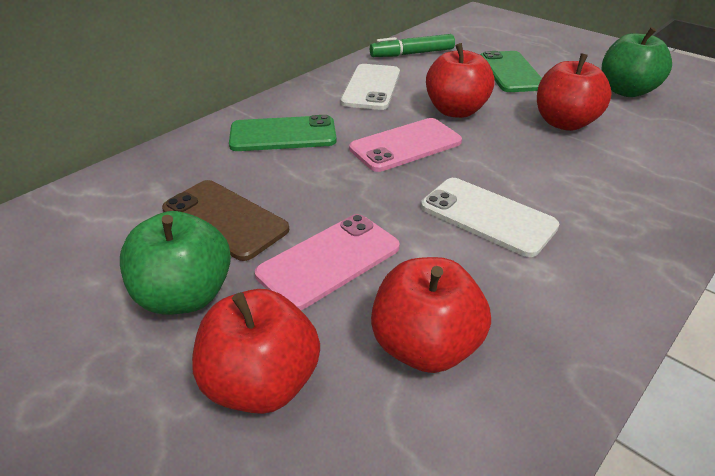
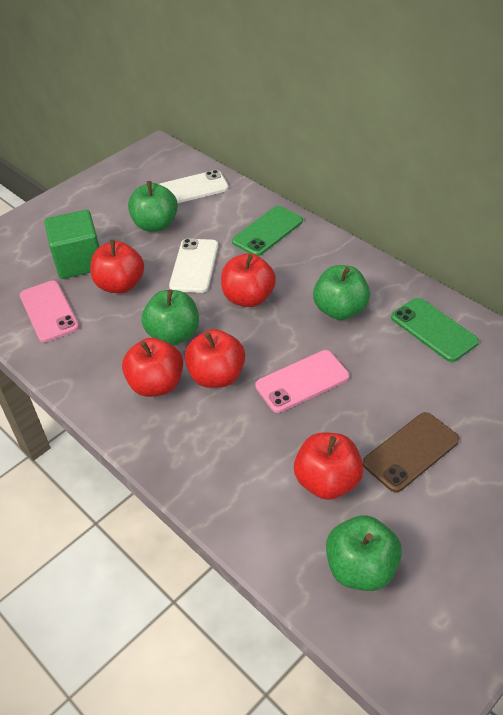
green apple: 2 -> 4
green cube: 0 -> 1
green marker: 1 -> 0
red apple: 4 -> 5

